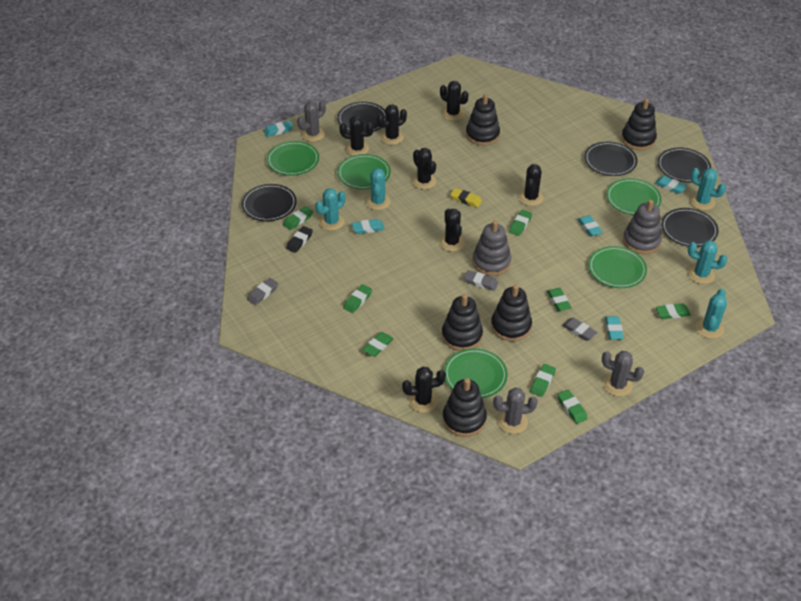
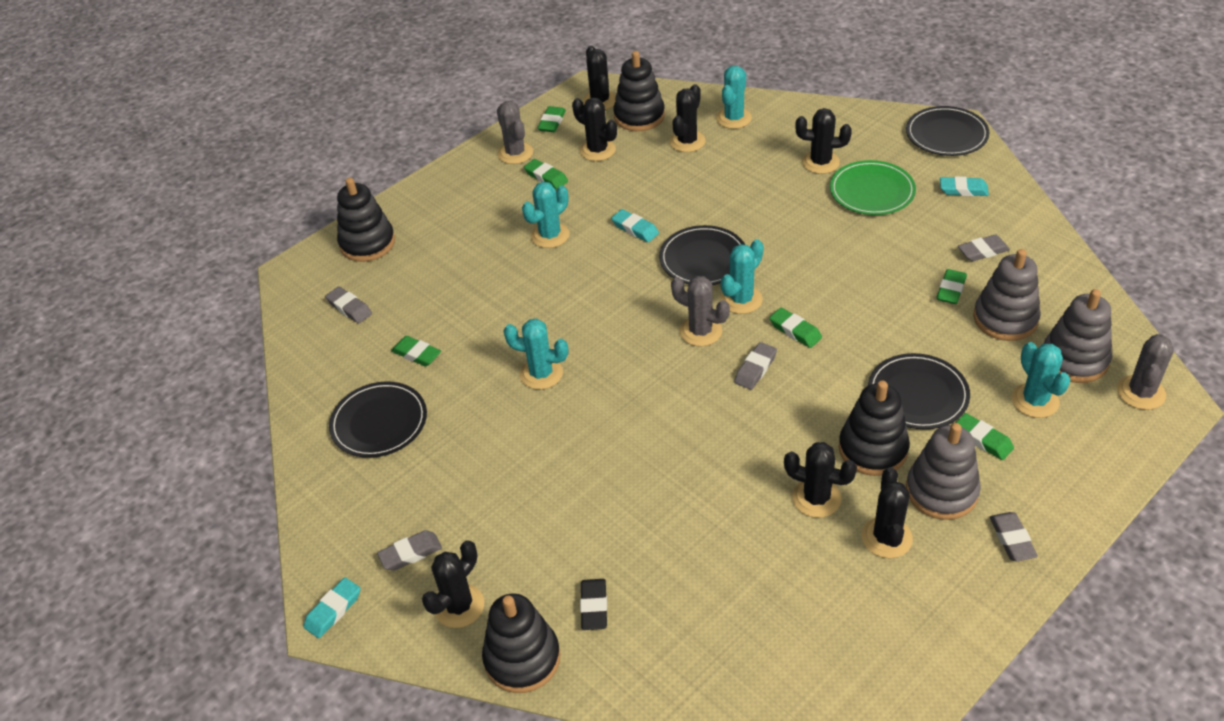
black plate: 5 -> 4
black stacking toy: 5 -> 4
green eraser: 8 -> 6
green plate: 5 -> 1
grey eraser: 3 -> 5
grey stacking toy: 2 -> 3
turquoise eraser: 5 -> 3
yellow eraser: 1 -> 0

